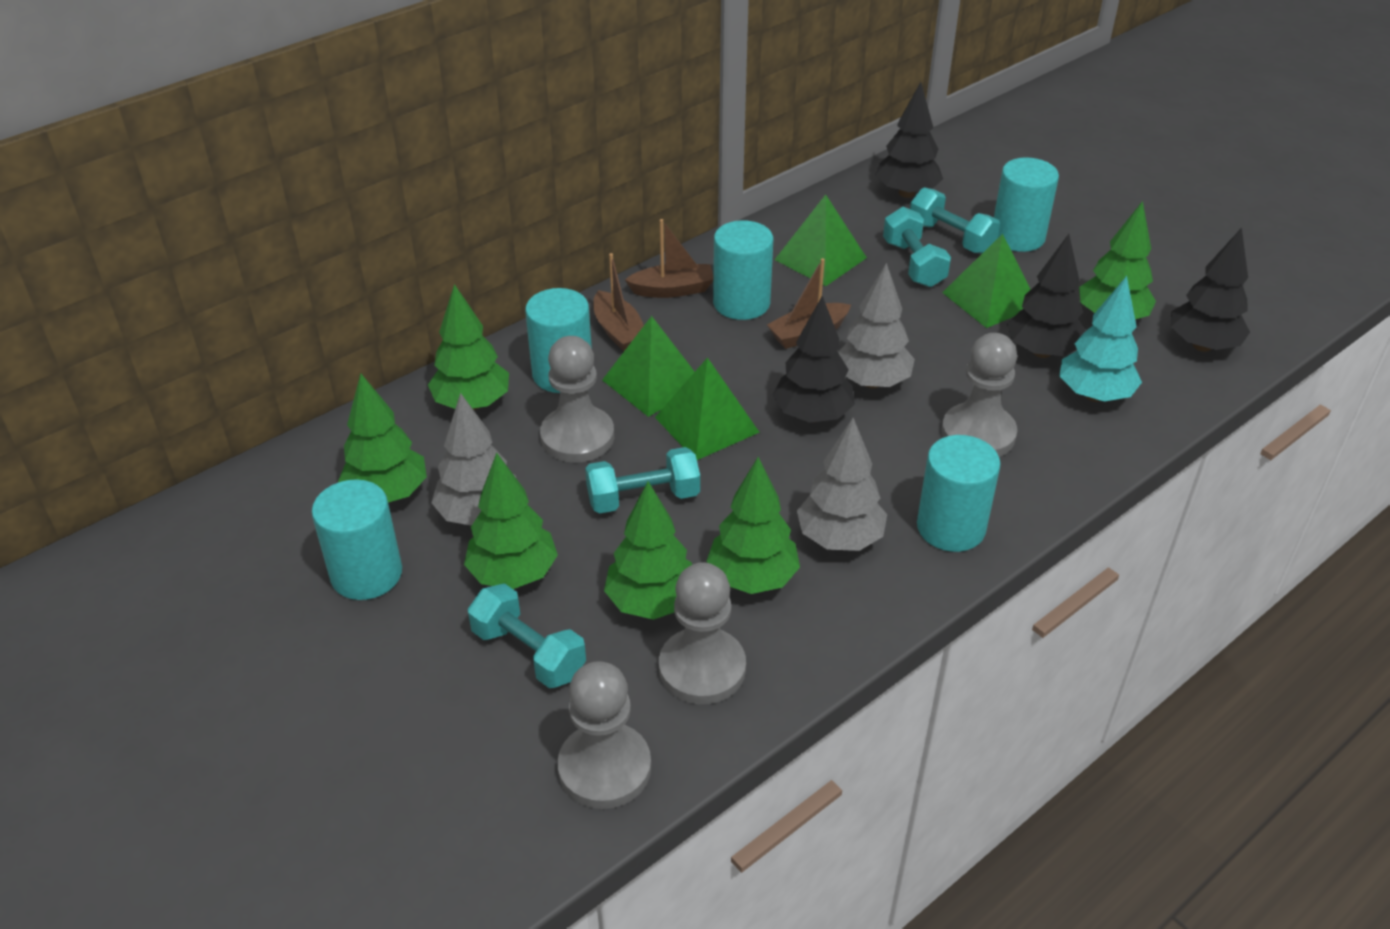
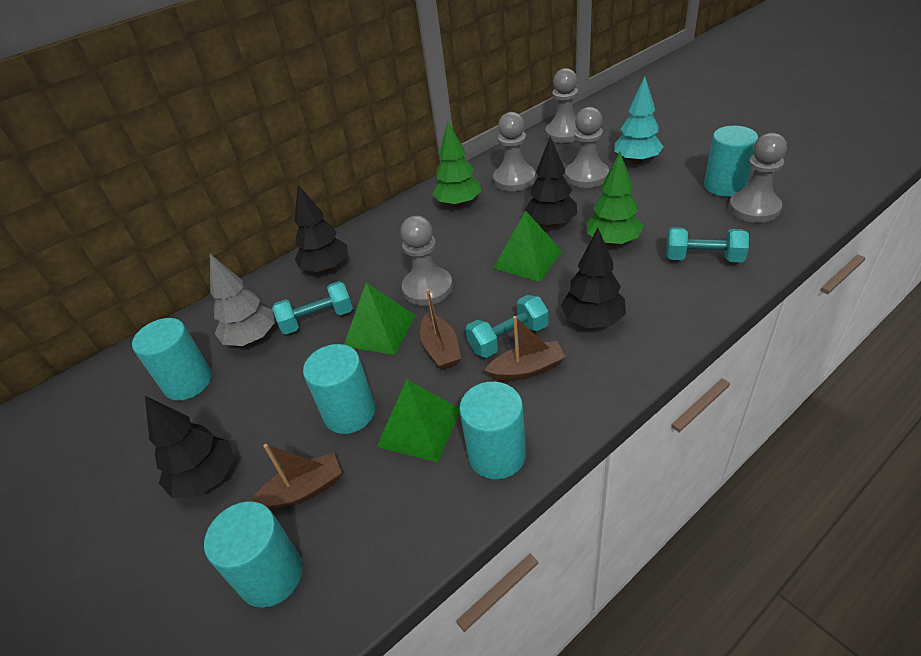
green pyramid: 4 -> 3
green tree: 6 -> 2
grey pawn: 4 -> 5
grey tree: 3 -> 1
turquoise dumbbell: 4 -> 3

